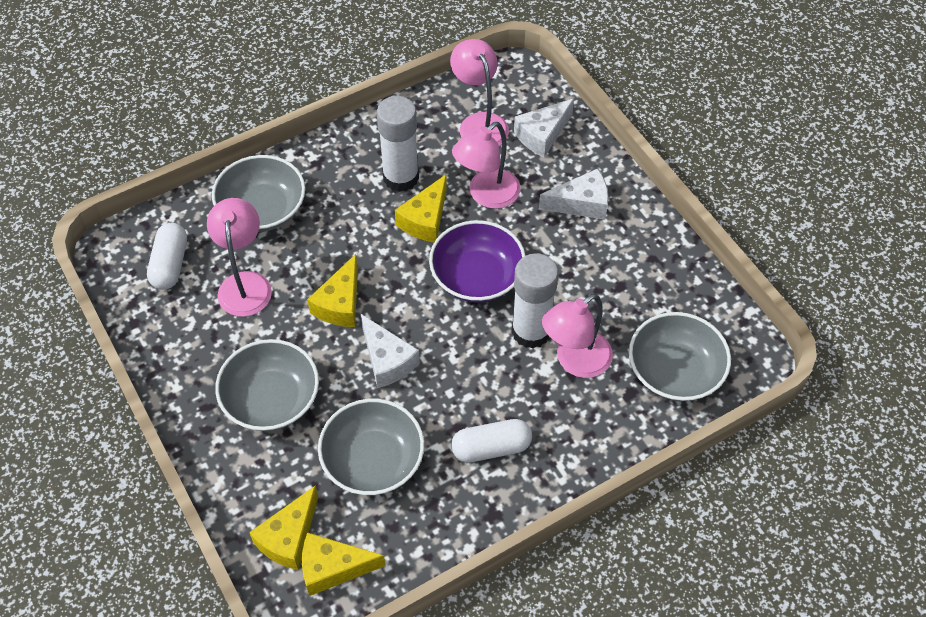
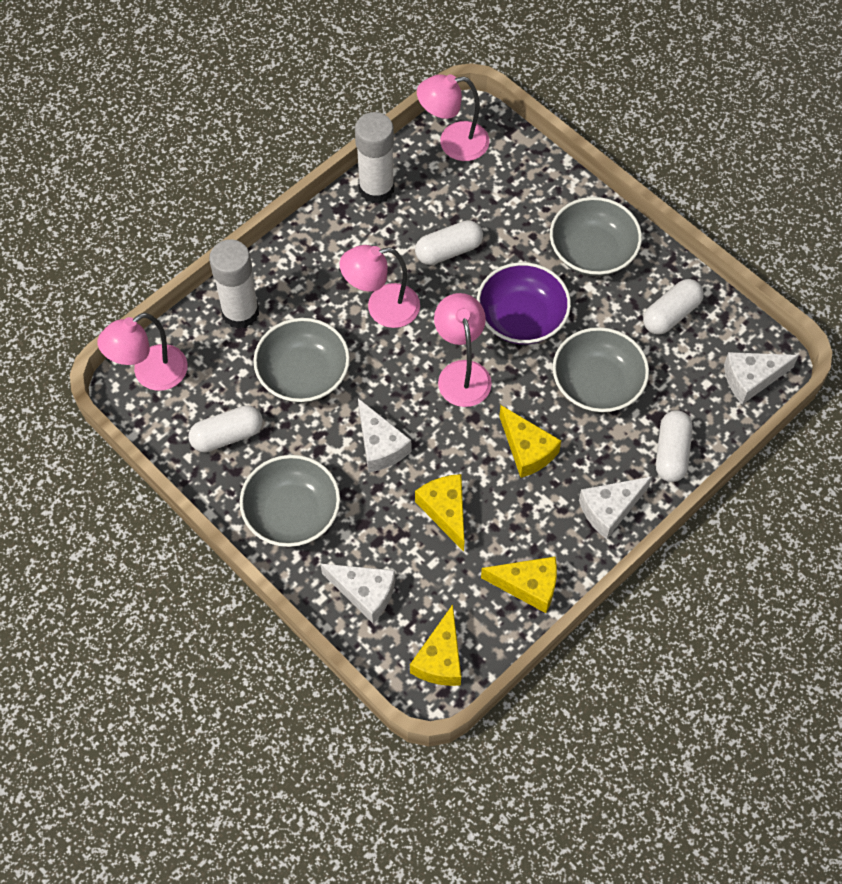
white capsule: 2 -> 4
white cheese: 3 -> 4

